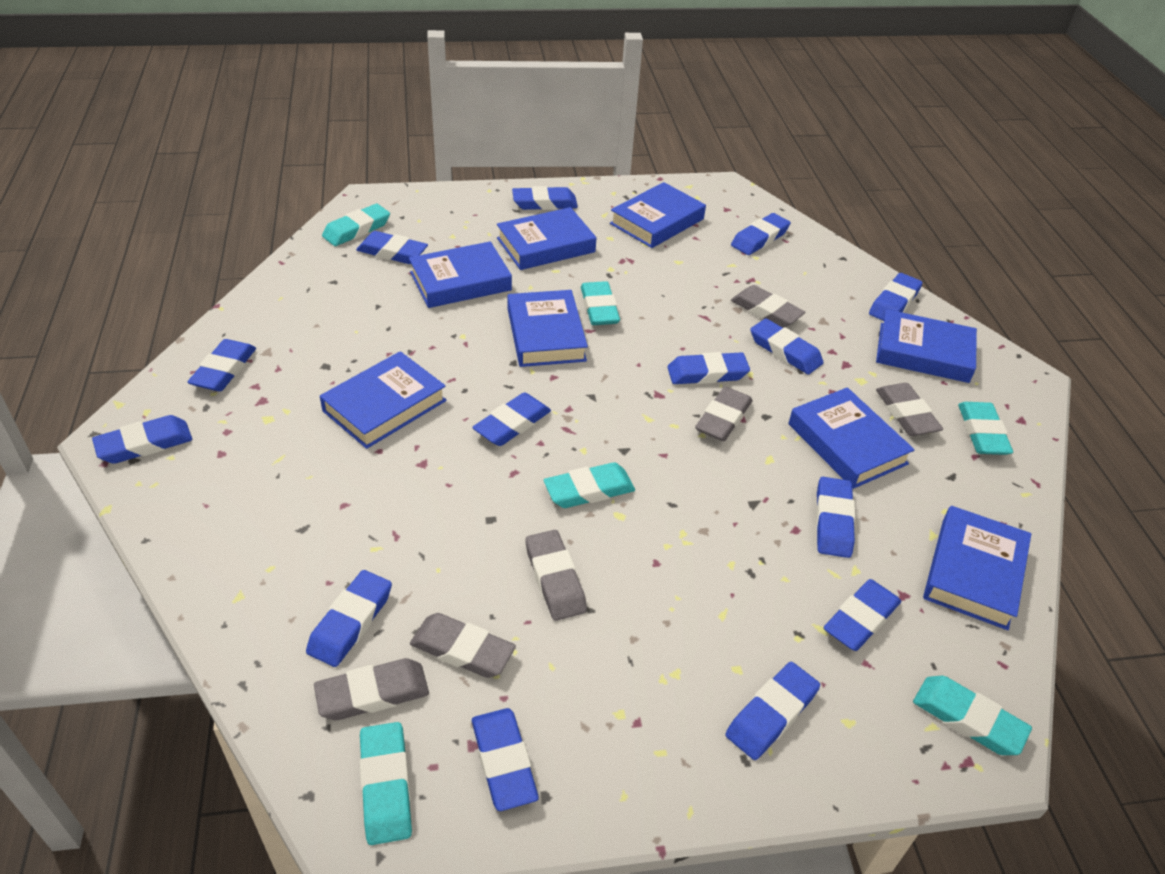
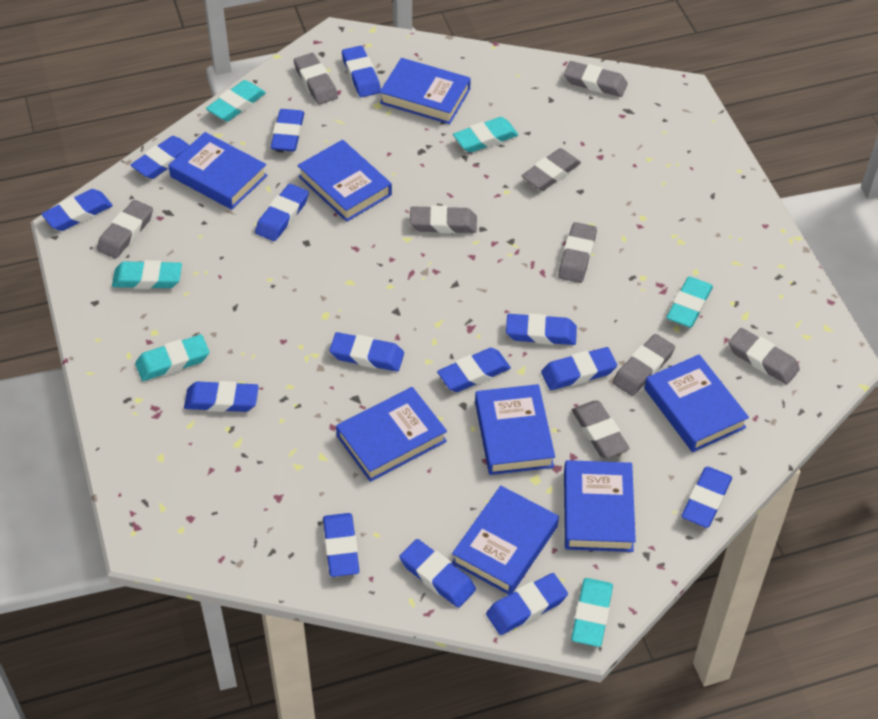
grey eraser: 6 -> 9

